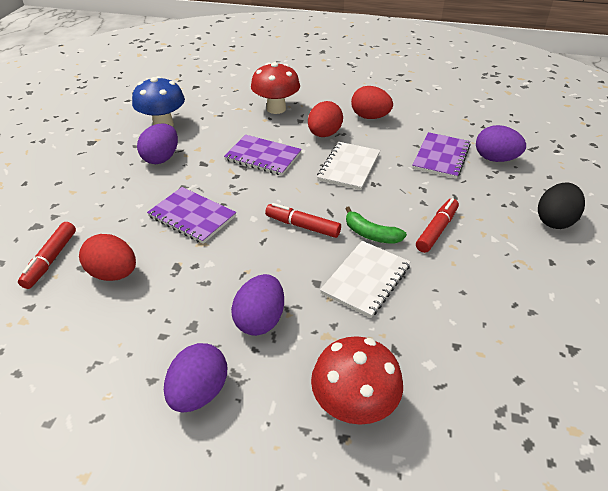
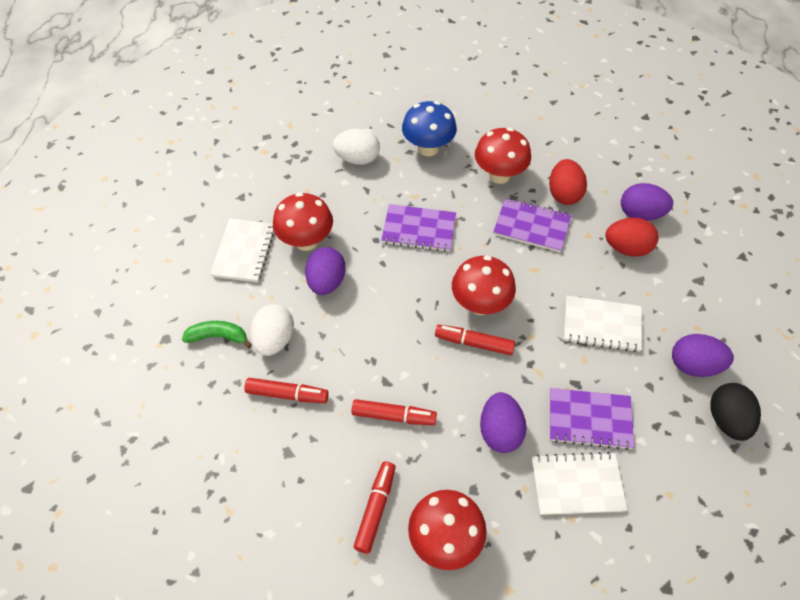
red egg: 3 -> 2
red marker: 3 -> 4
red mushroom: 2 -> 4
white egg: 0 -> 2
white notebook: 2 -> 3

